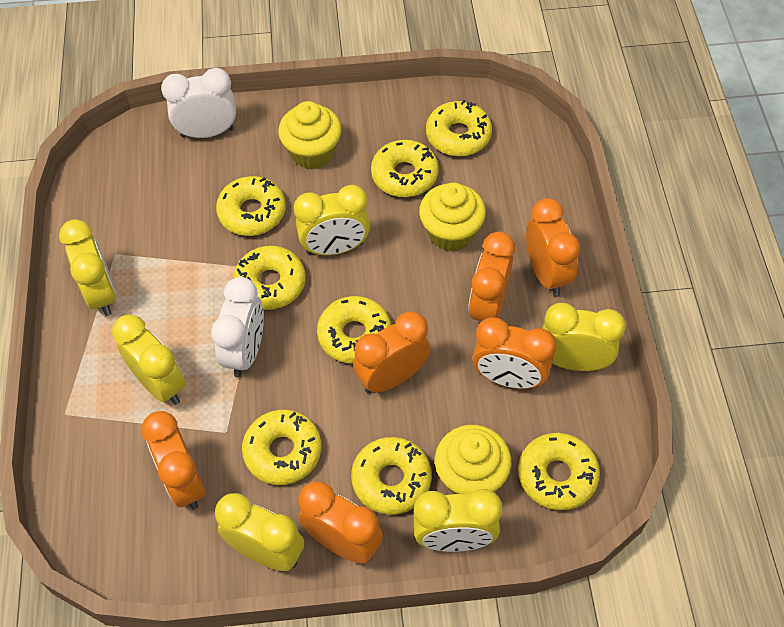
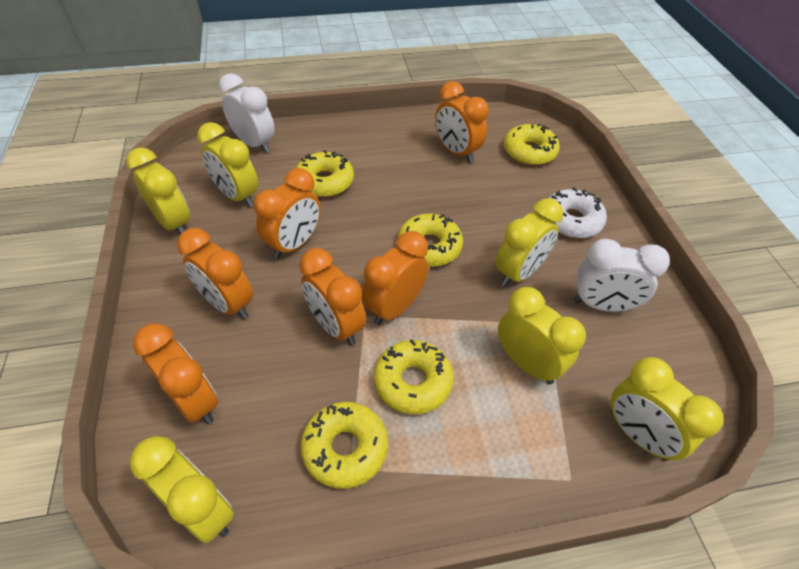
white donut: 0 -> 1
yellow cupcake: 3 -> 0
yellow donut: 8 -> 5

